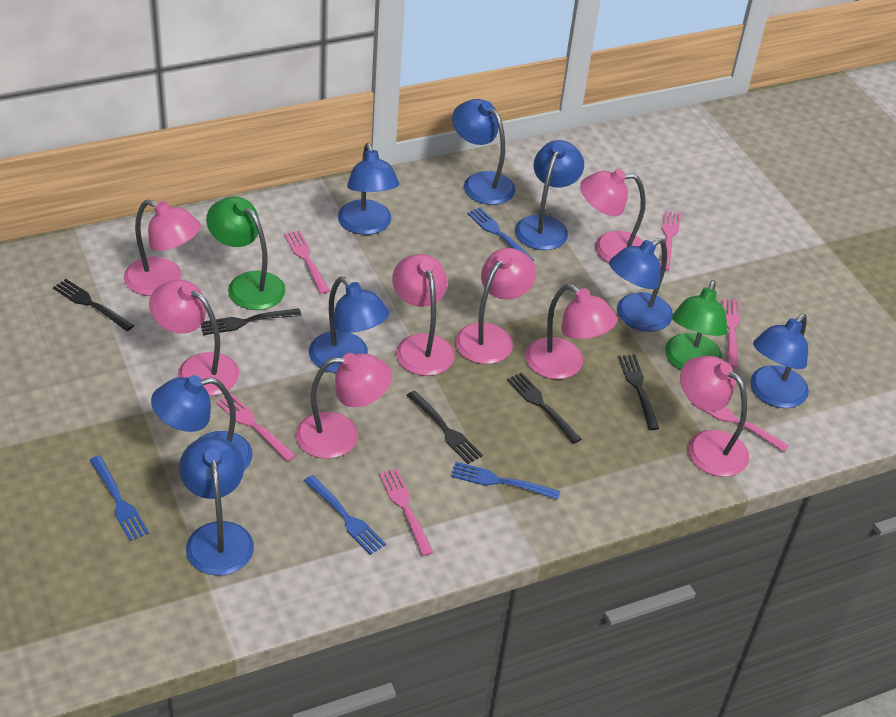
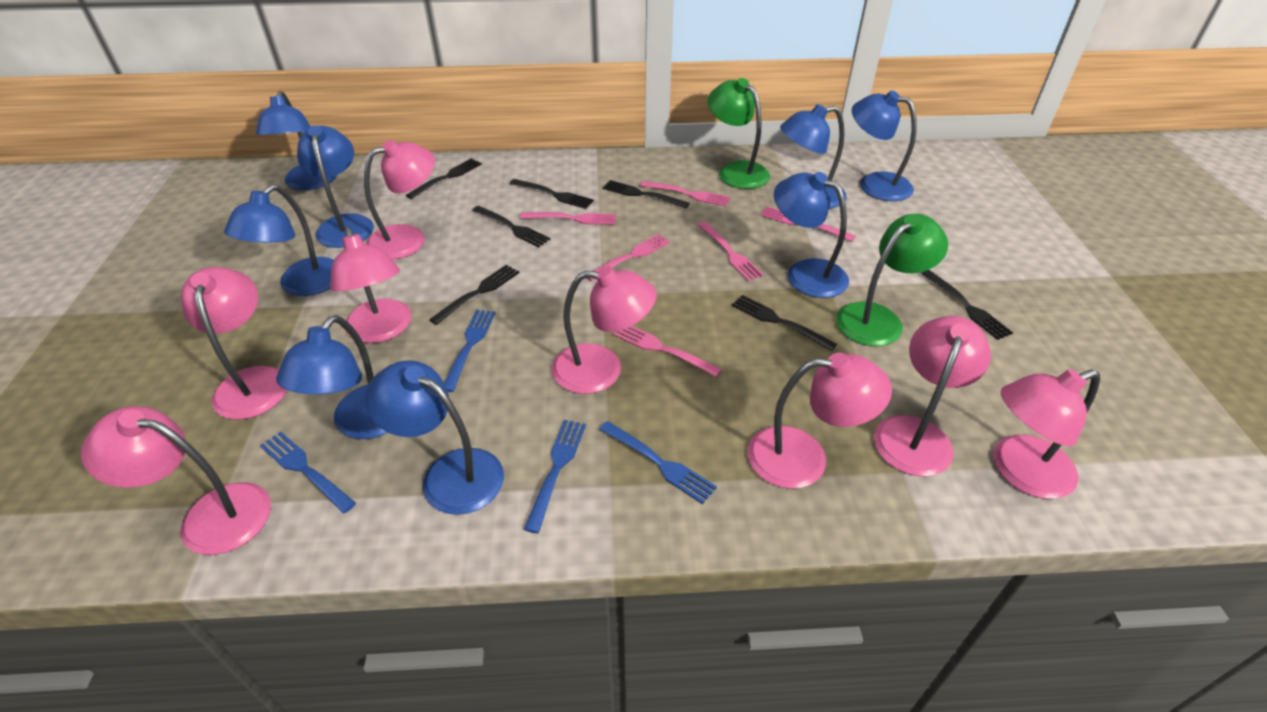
black fork: 5 -> 7

